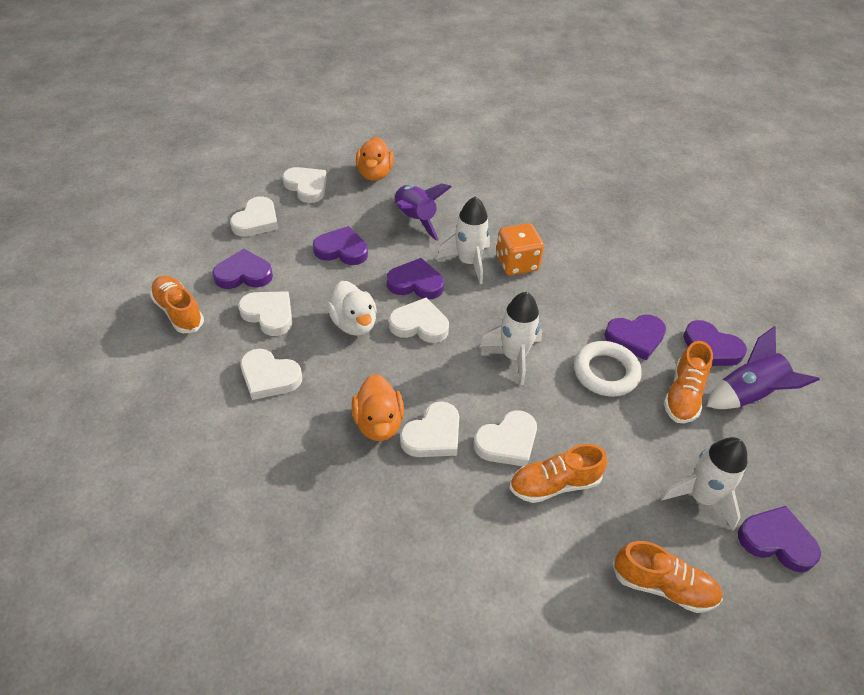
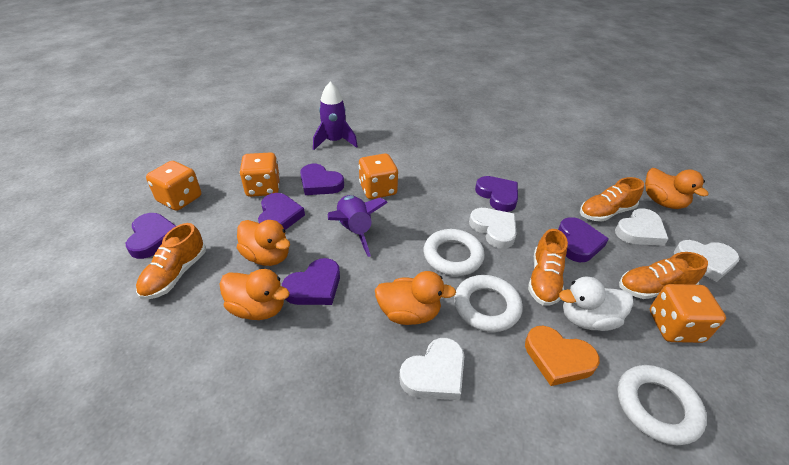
orange dice: 1 -> 4
orange duck: 2 -> 4
orange heart: 0 -> 1
white heart: 7 -> 4
white ring: 1 -> 3
white rocket: 3 -> 0

